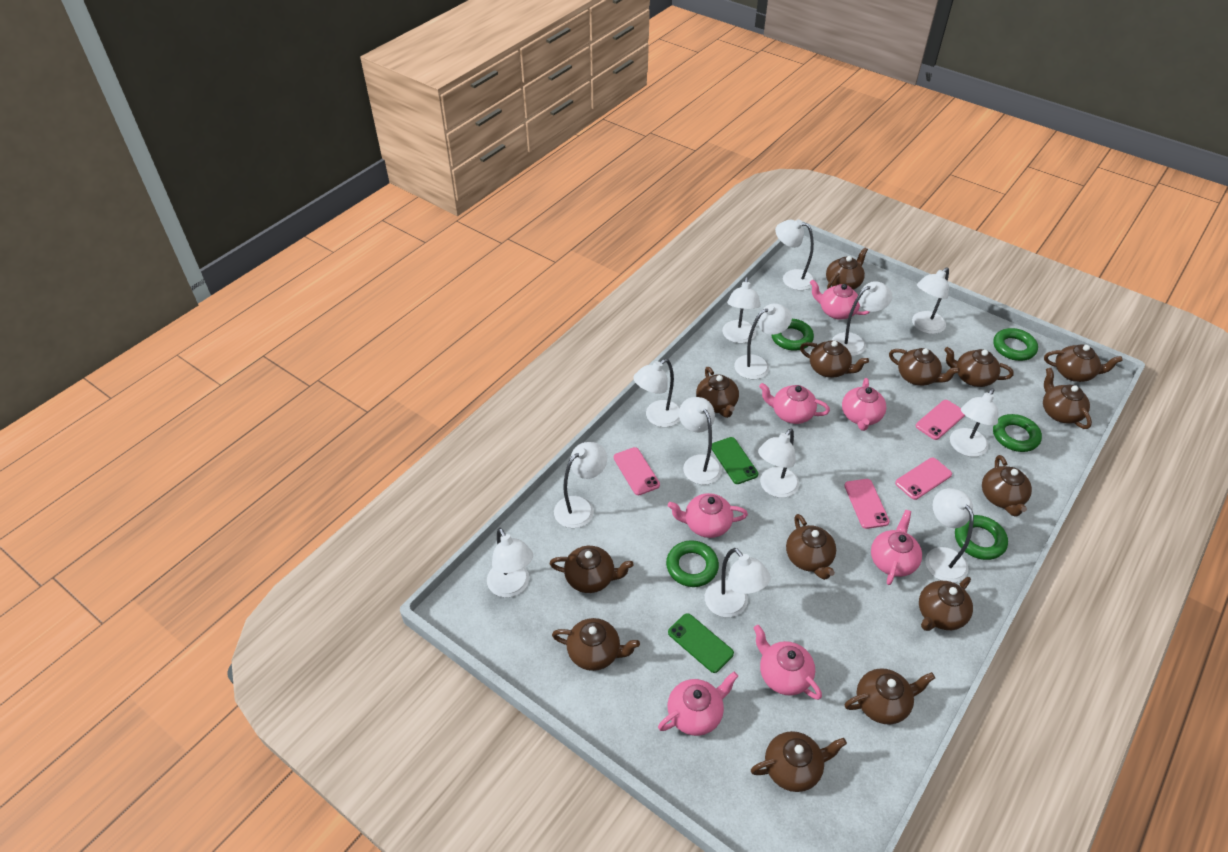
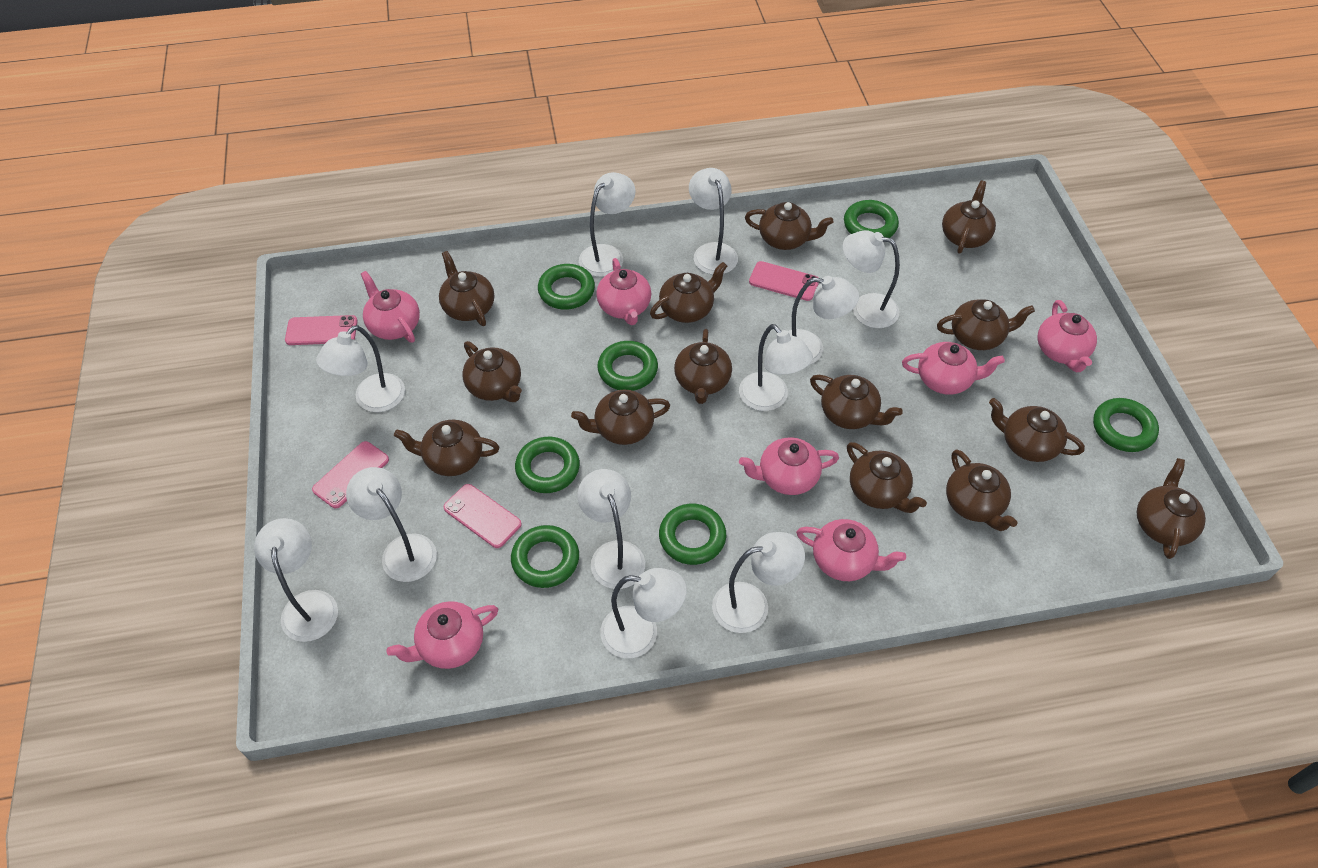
green phone: 2 -> 0
green ring: 5 -> 7
white lamp: 13 -> 11

